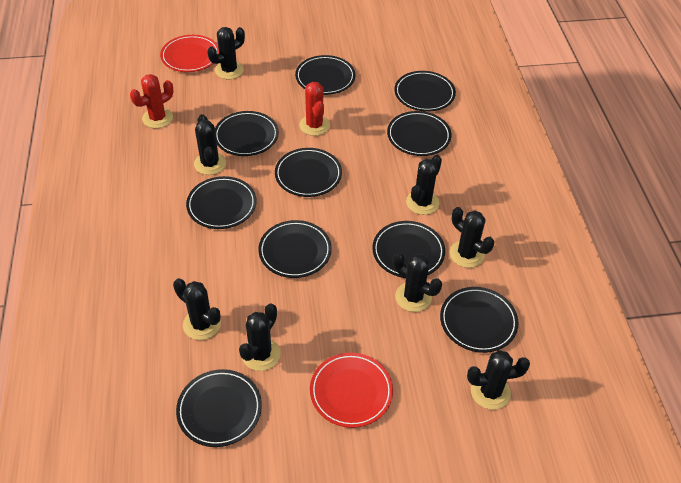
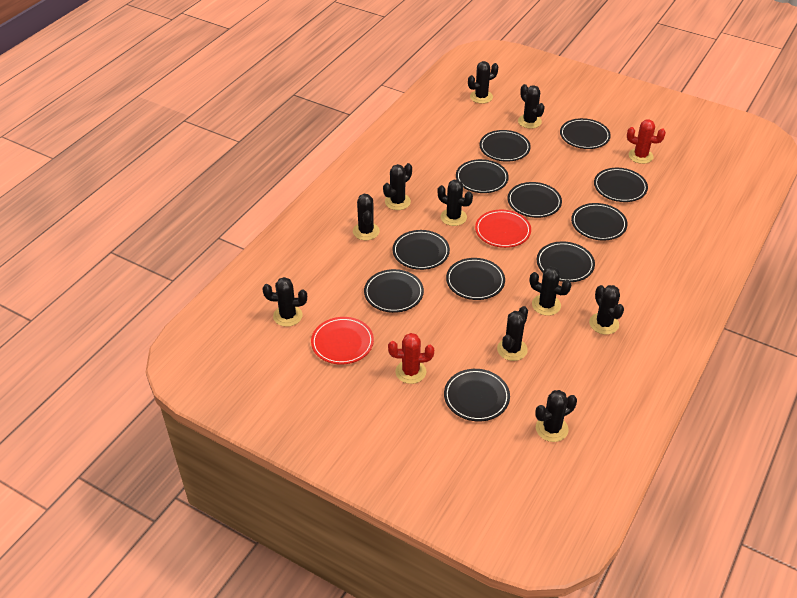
black cactus: 8 -> 10
black plate: 10 -> 11

